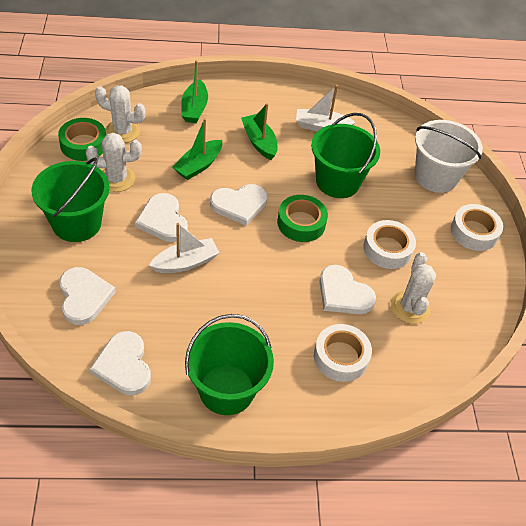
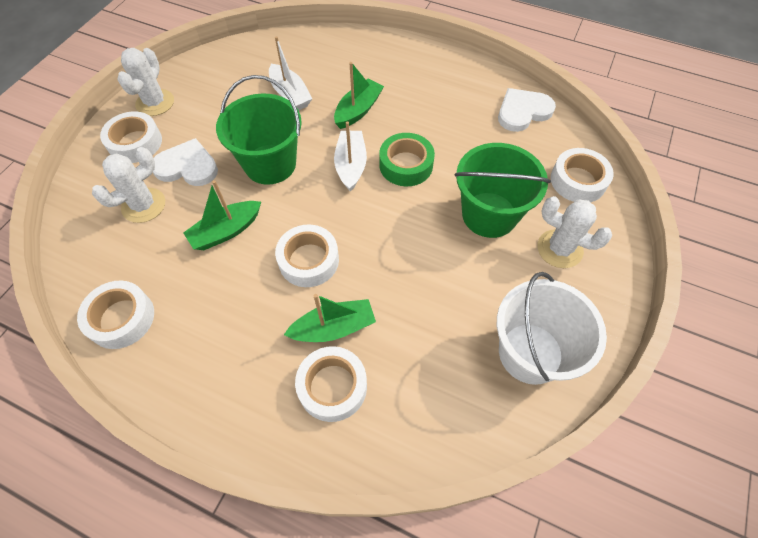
green bucket: 3 -> 2
green tape: 2 -> 1
white heart: 5 -> 2
white tape: 3 -> 5

